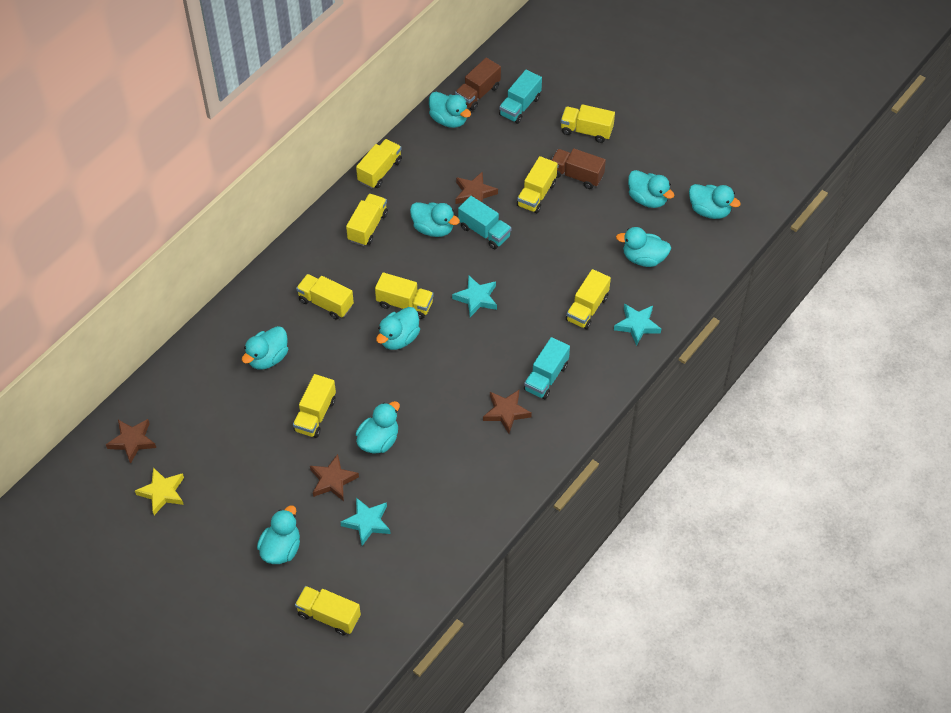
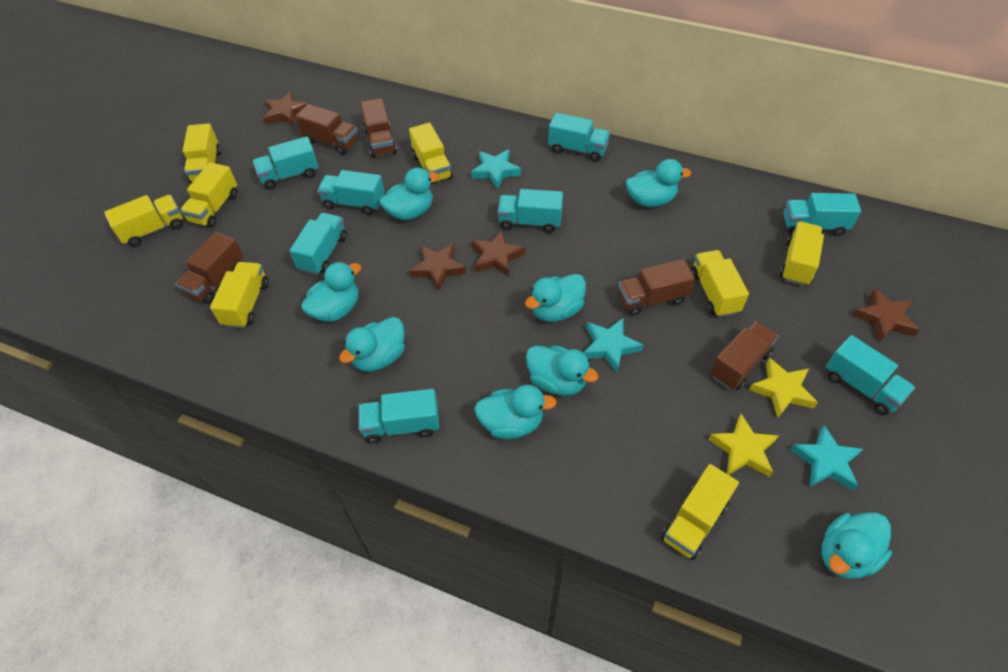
brown truck: 2 -> 5
turquoise duck: 9 -> 8
turquoise truck: 3 -> 8
yellow star: 1 -> 2
yellow truck: 9 -> 8

